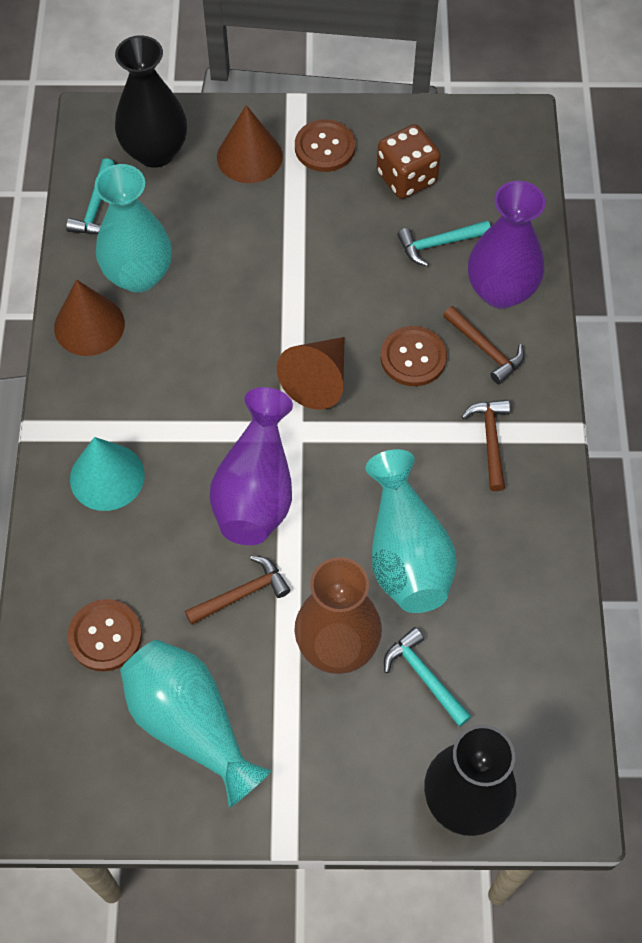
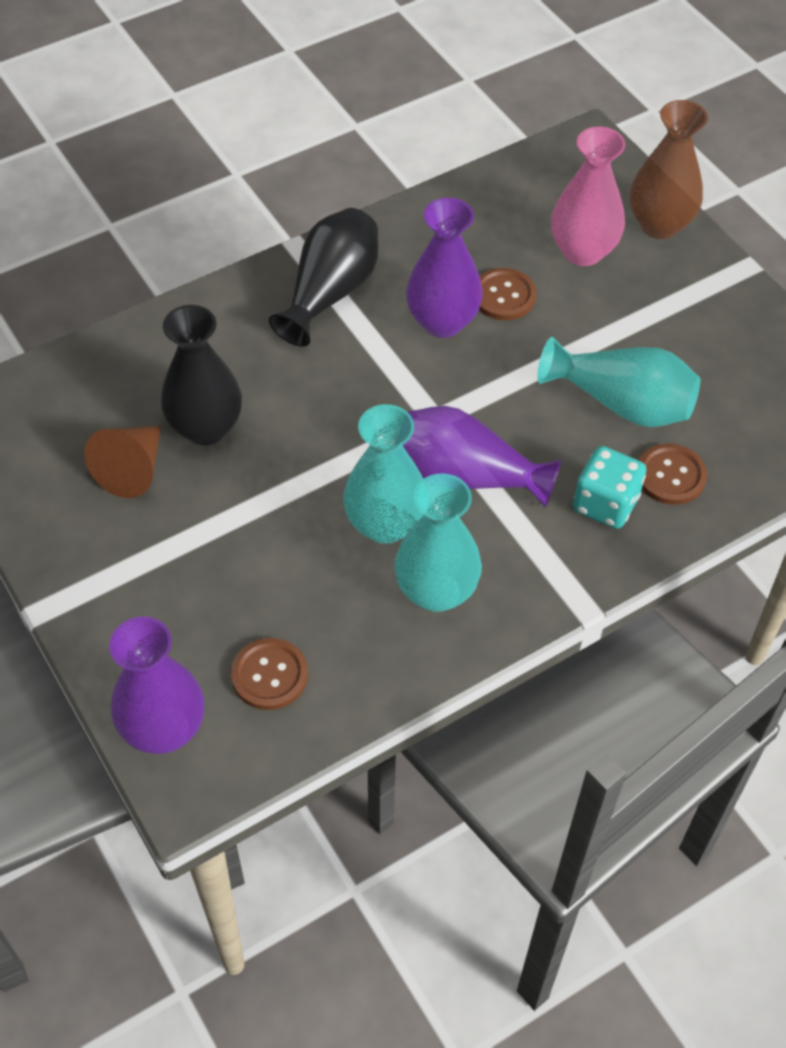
brown cone: 3 -> 1
brown dice: 1 -> 0
brown hammer: 3 -> 0
pink vase: 0 -> 1
purple vase: 2 -> 3
turquoise cone: 1 -> 0
turquoise dice: 0 -> 1
turquoise hammer: 3 -> 0

